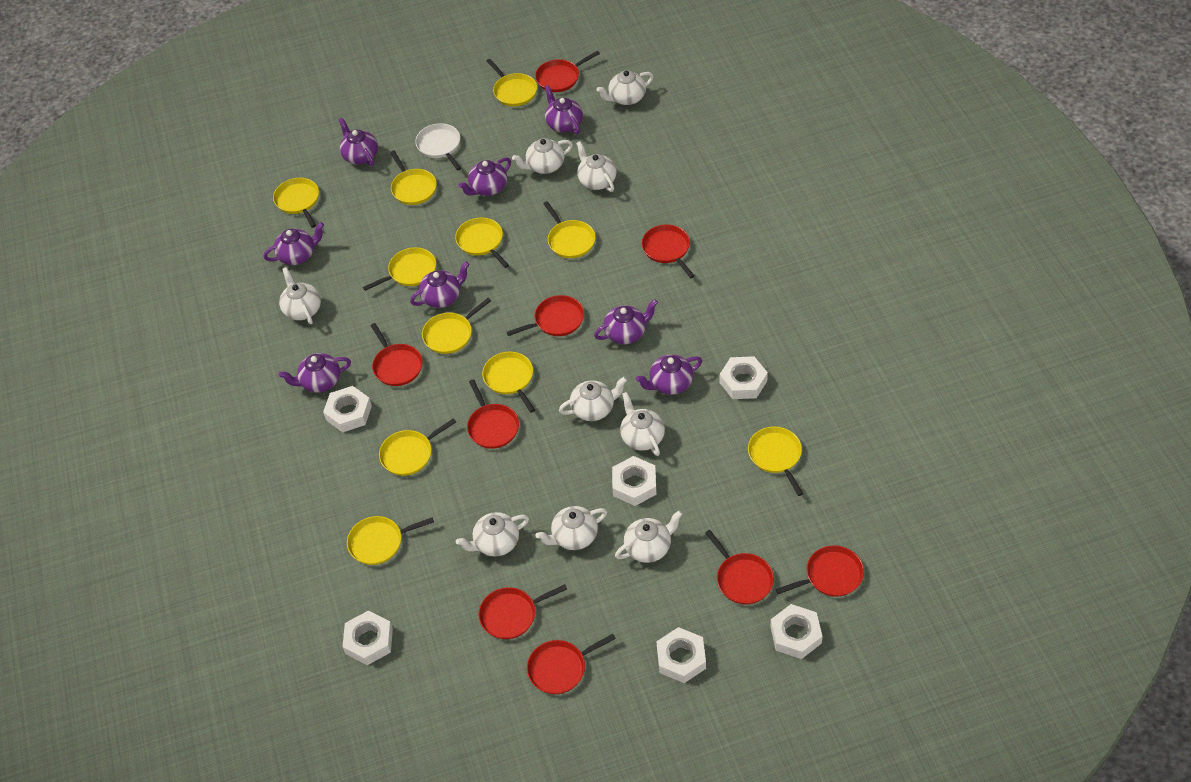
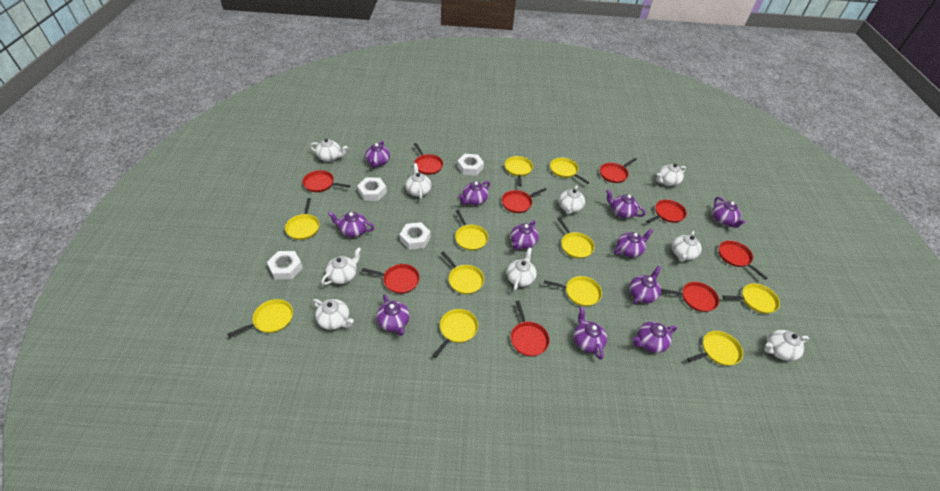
purple teapot: 8 -> 11
white nut: 6 -> 4
white pan: 1 -> 0

